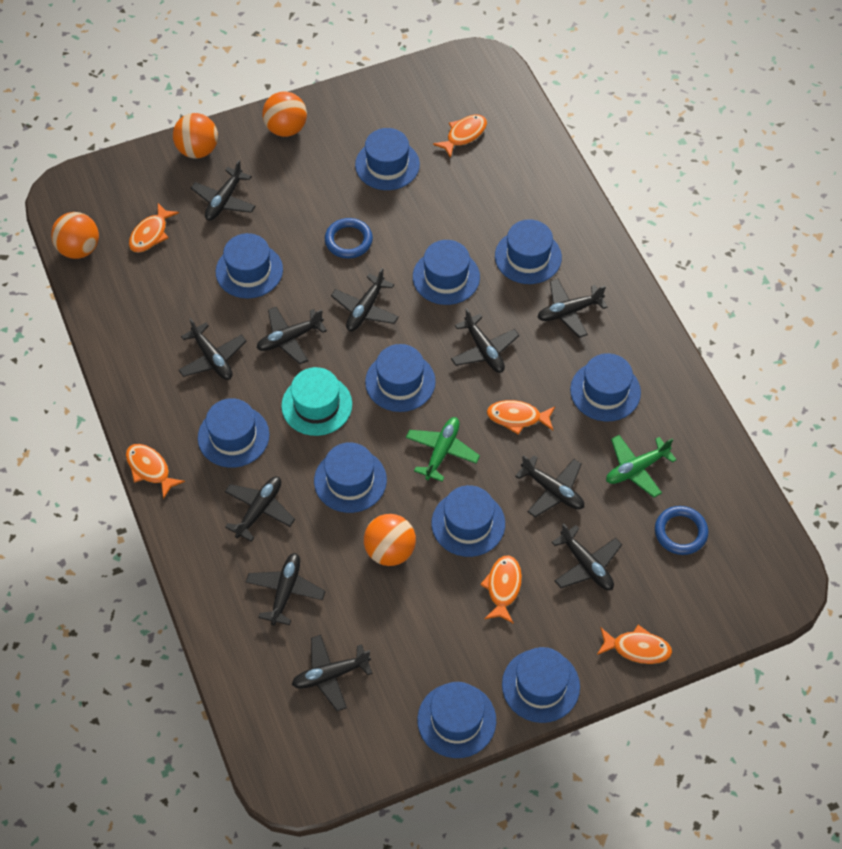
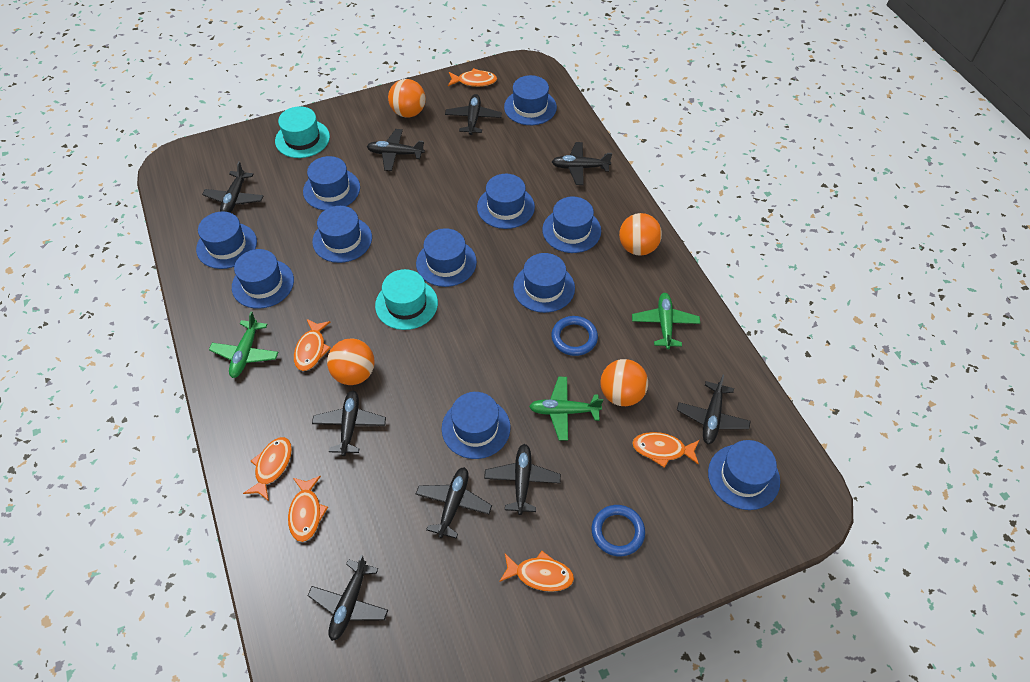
black plane: 11 -> 9
green plane: 2 -> 3
turquoise hat: 1 -> 2

